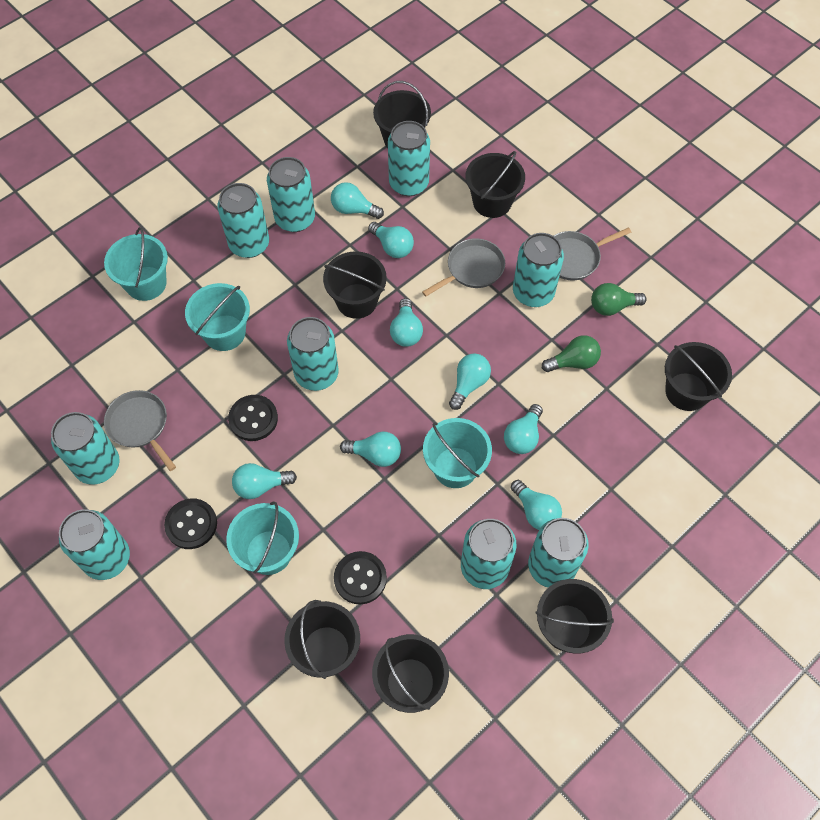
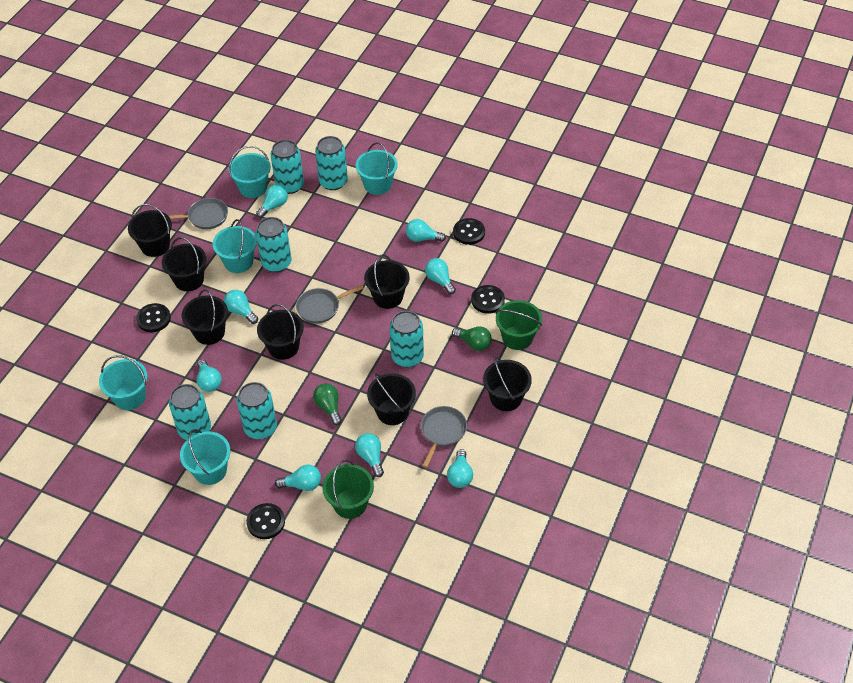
black button: 3 -> 4
green bucket: 0 -> 2
turquoise bucket: 4 -> 5
turquoise can: 9 -> 6

